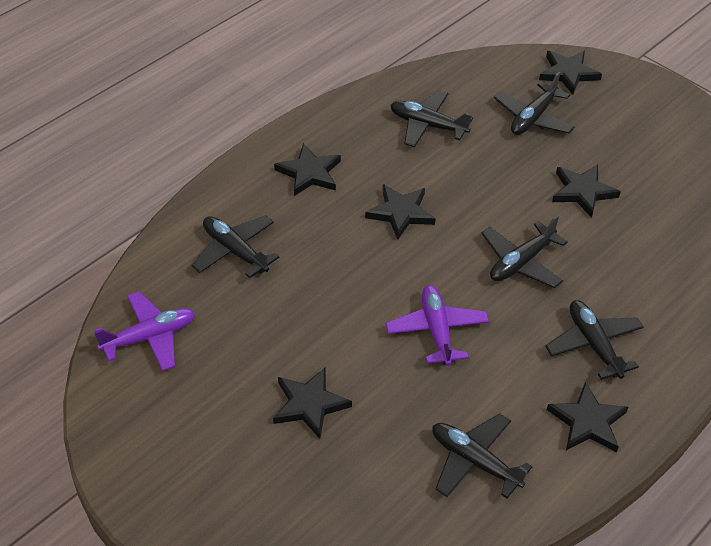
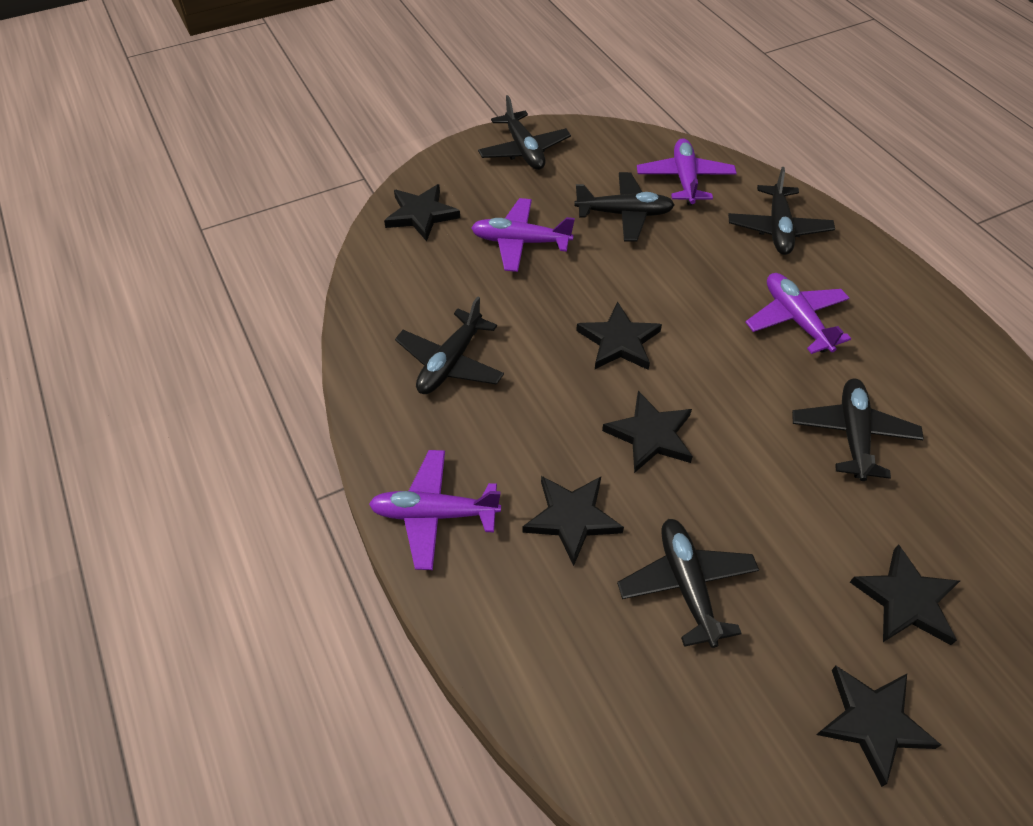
purple plane: 2 -> 4

